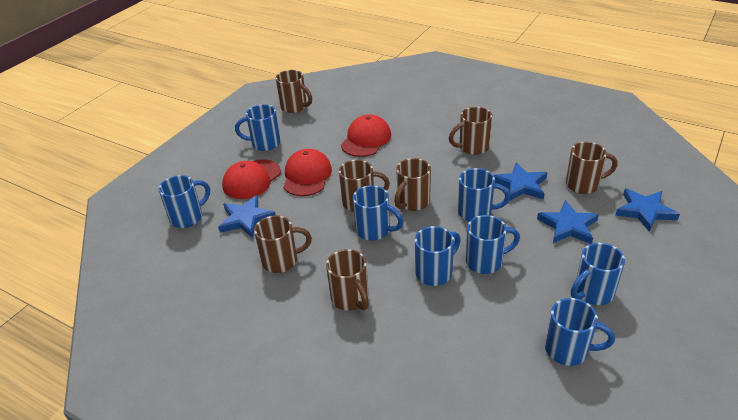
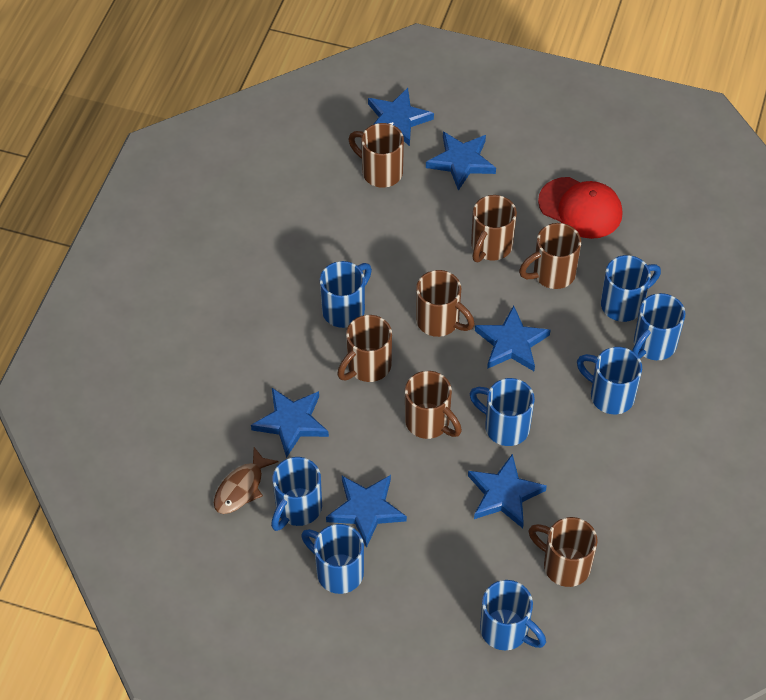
blue star: 4 -> 6
brown fish: 0 -> 1
red cap: 3 -> 1

